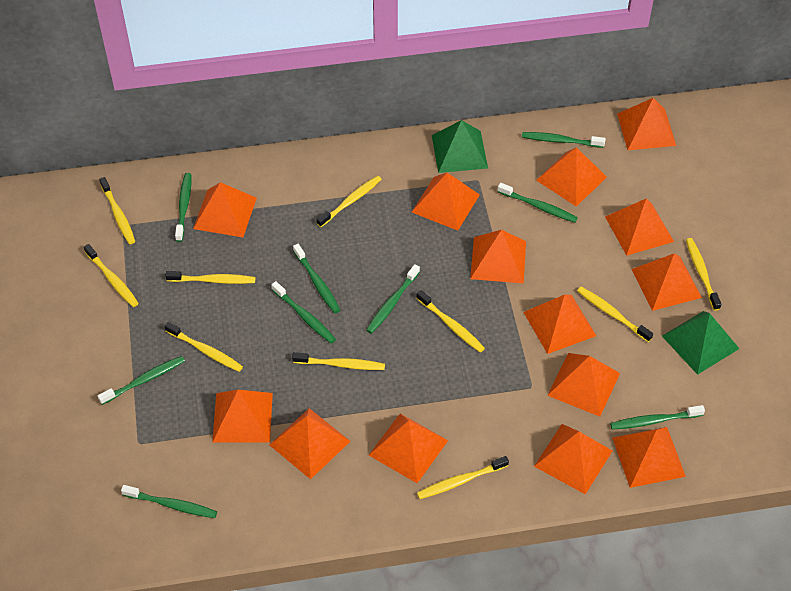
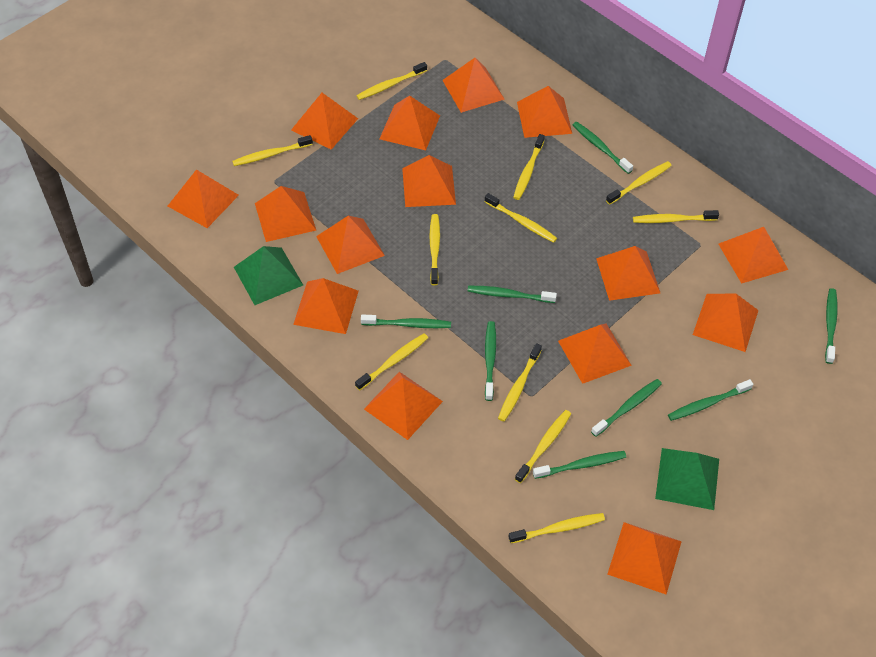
green toothbrush: 9 -> 8
orange pyramid: 14 -> 15
yellow toothbrush: 10 -> 11

